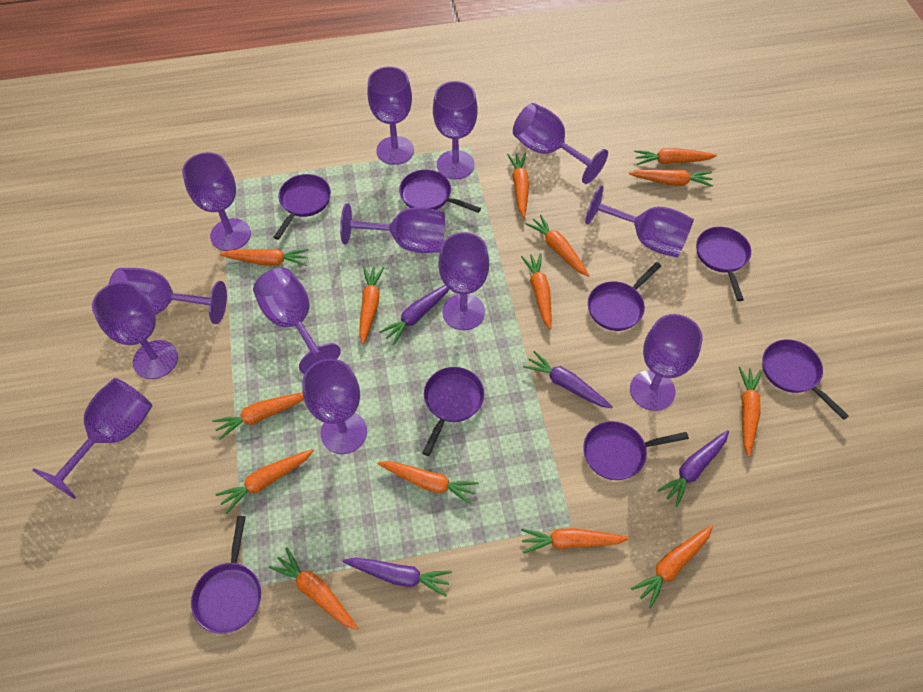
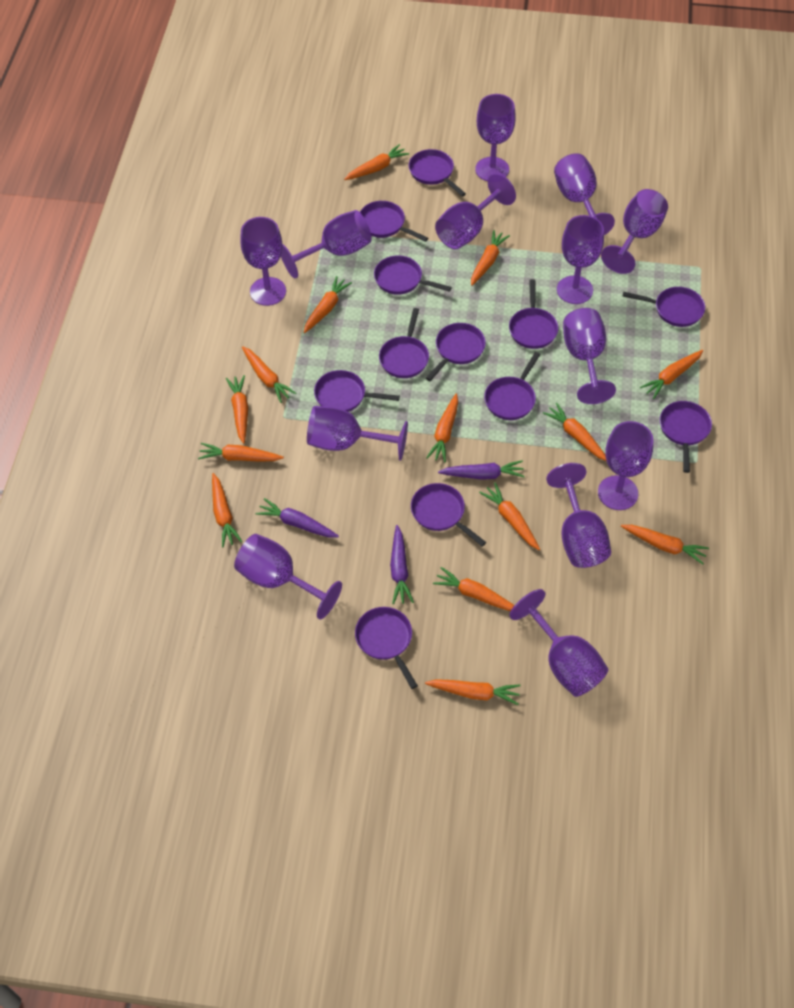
purple carrot: 4 -> 3
purple pan: 8 -> 12

